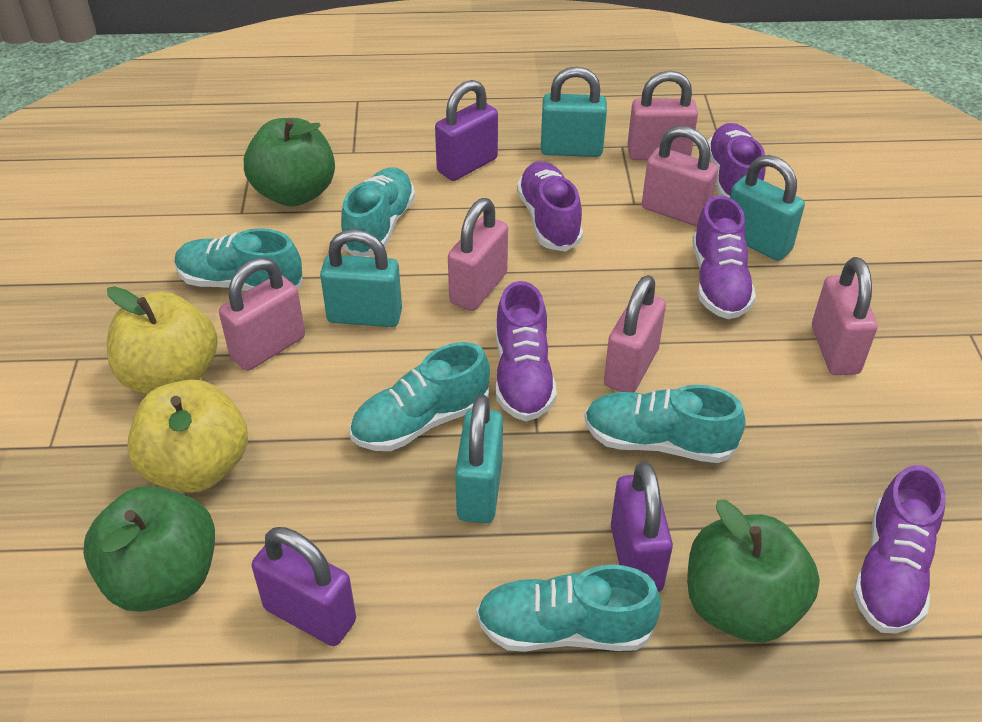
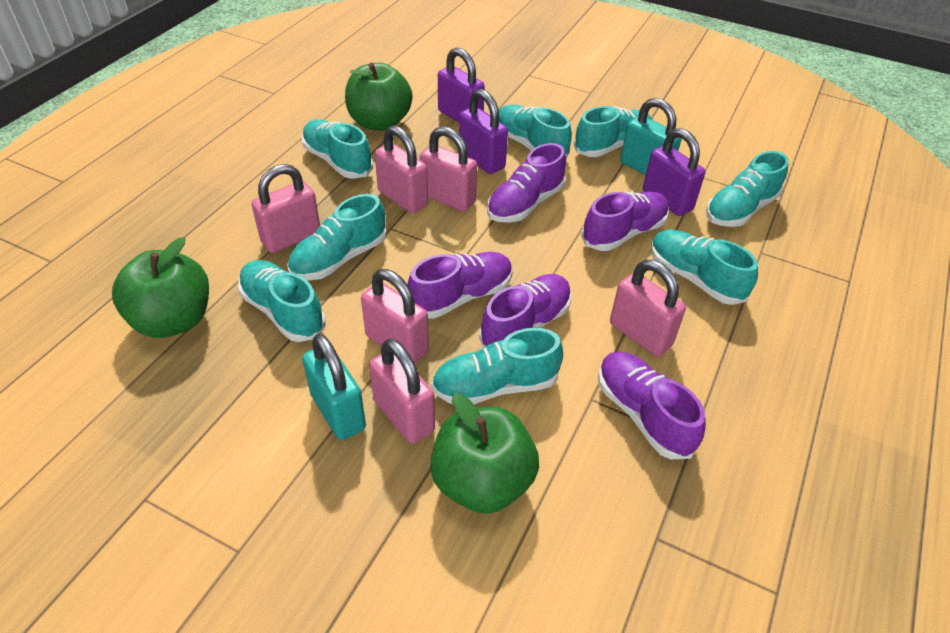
turquoise padlock: 4 -> 2
turquoise shoe: 5 -> 8
yellow apple: 2 -> 0

